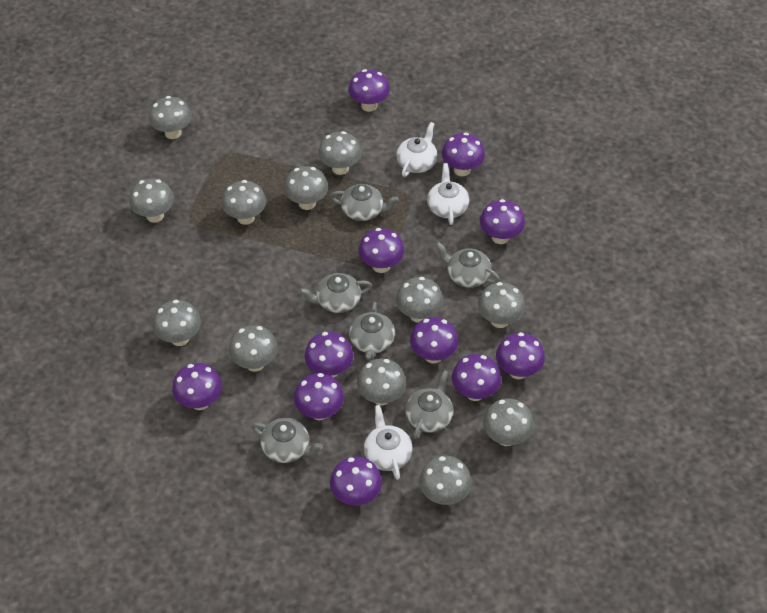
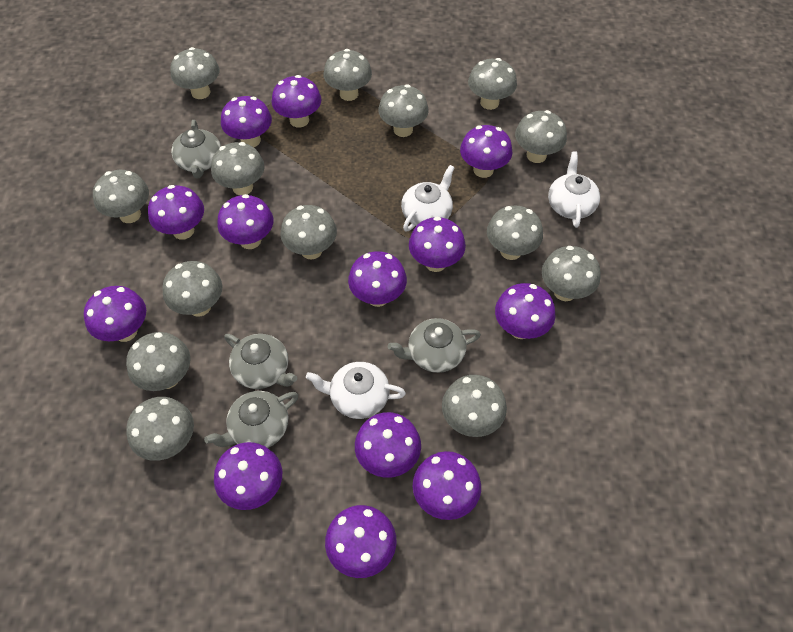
grey mushroom: 12 -> 14
grey teapot: 6 -> 4
purple mushroom: 11 -> 13

